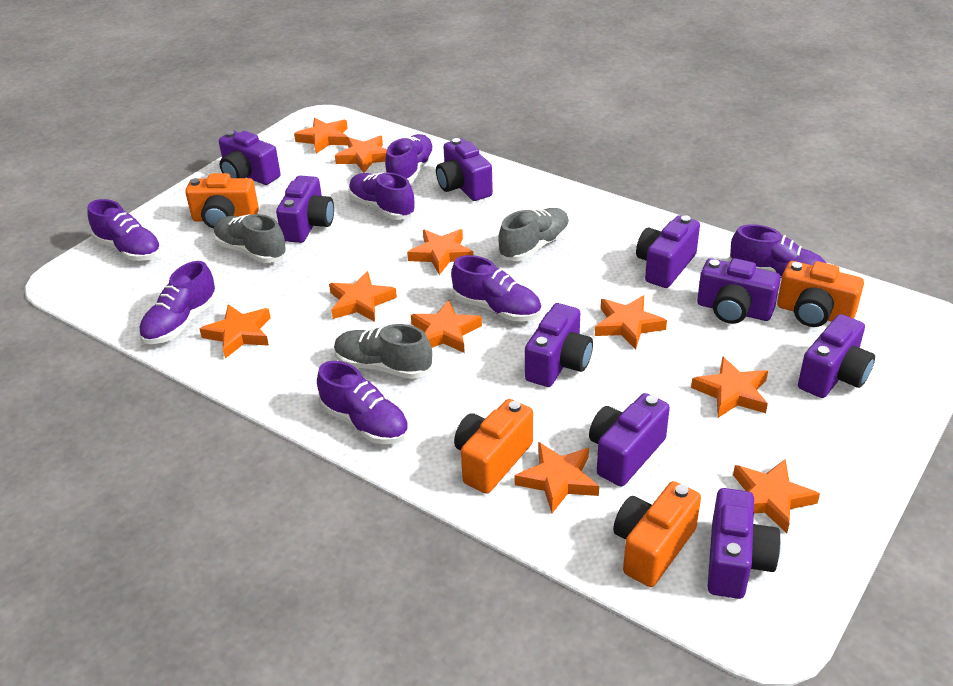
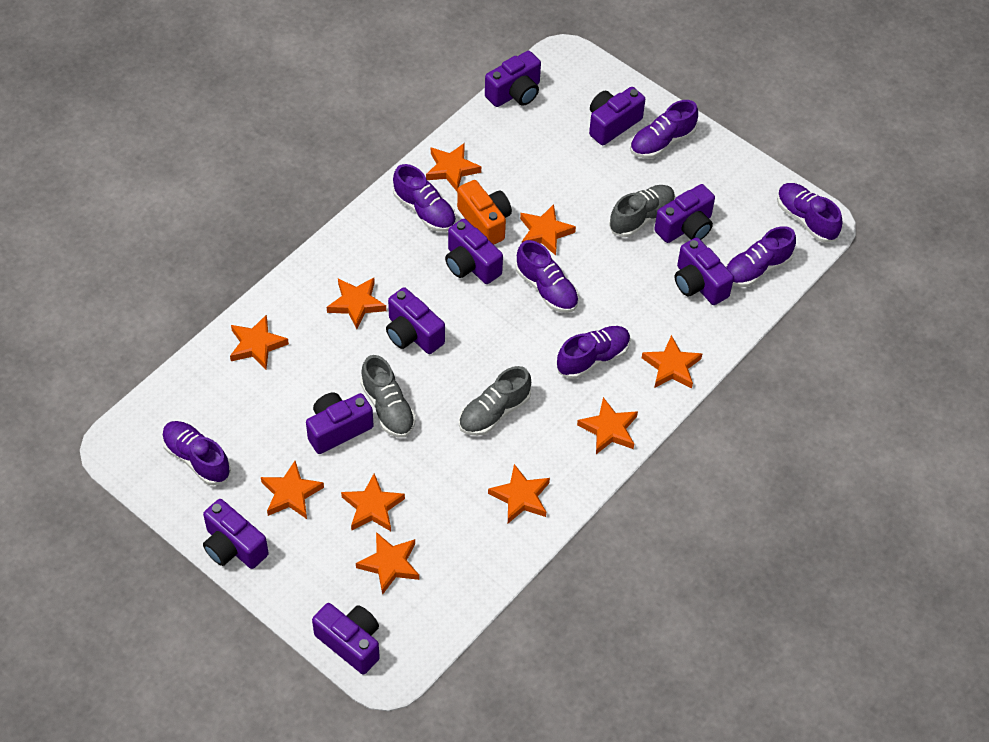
orange camera: 4 -> 1

